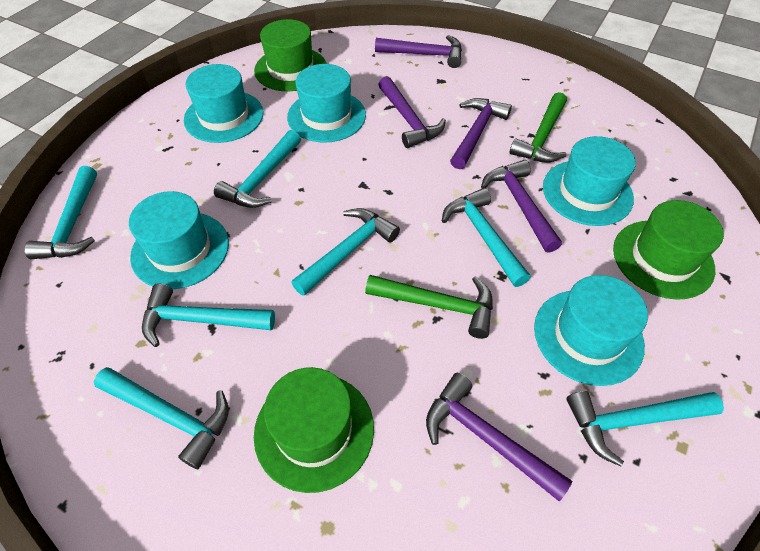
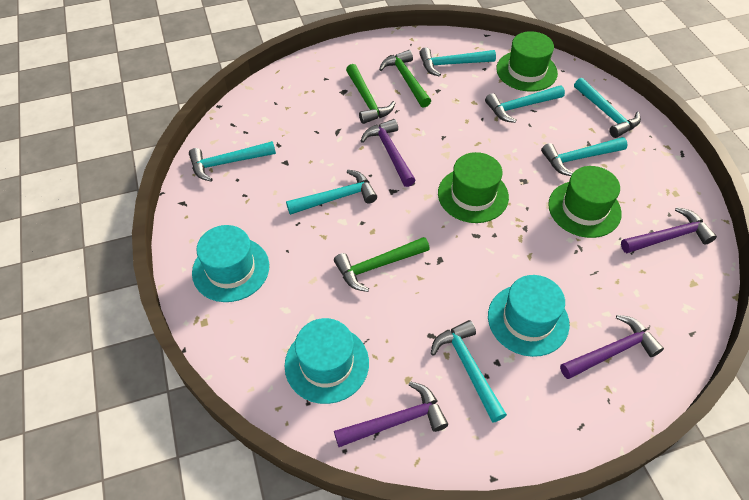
green hammer: 2 -> 3
purple hammer: 5 -> 4
turquoise hat: 5 -> 3

